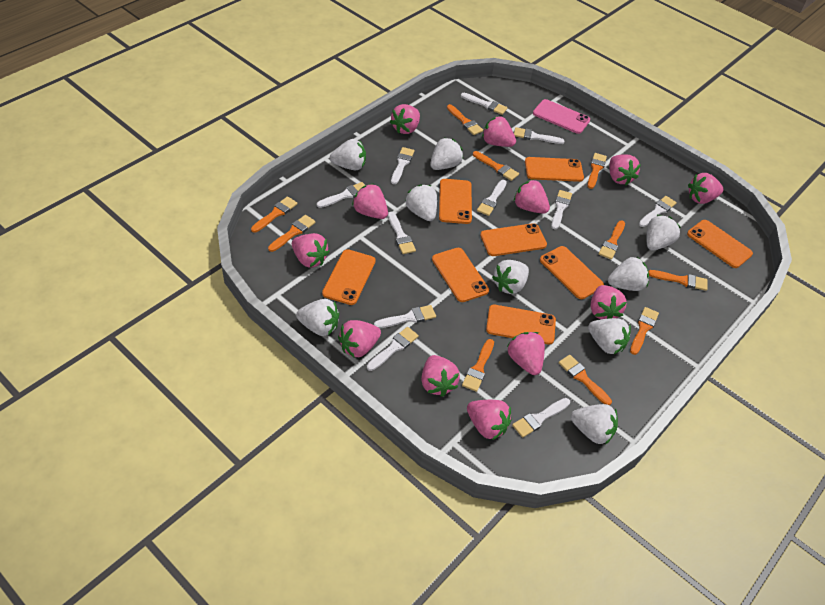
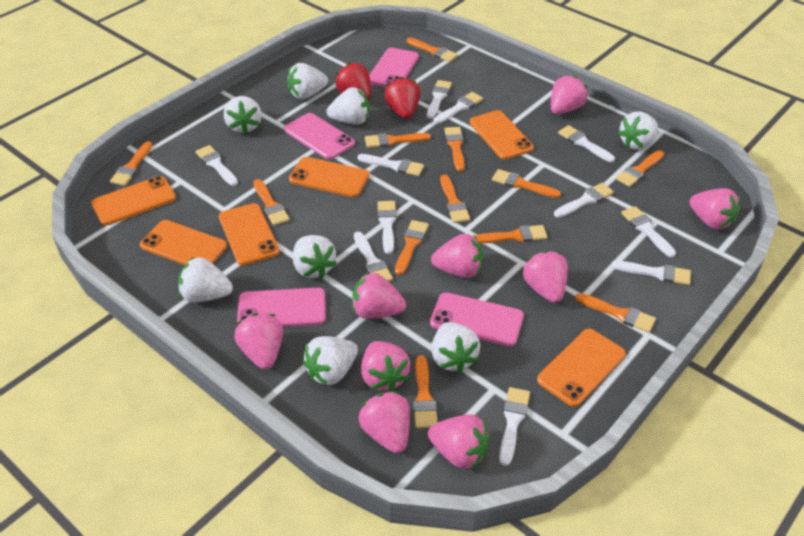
orange brush: 10 -> 12
orange phone: 8 -> 6
pink phone: 1 -> 4
pink strawberry: 12 -> 9
red strawberry: 0 -> 2
white strawberry: 9 -> 8

